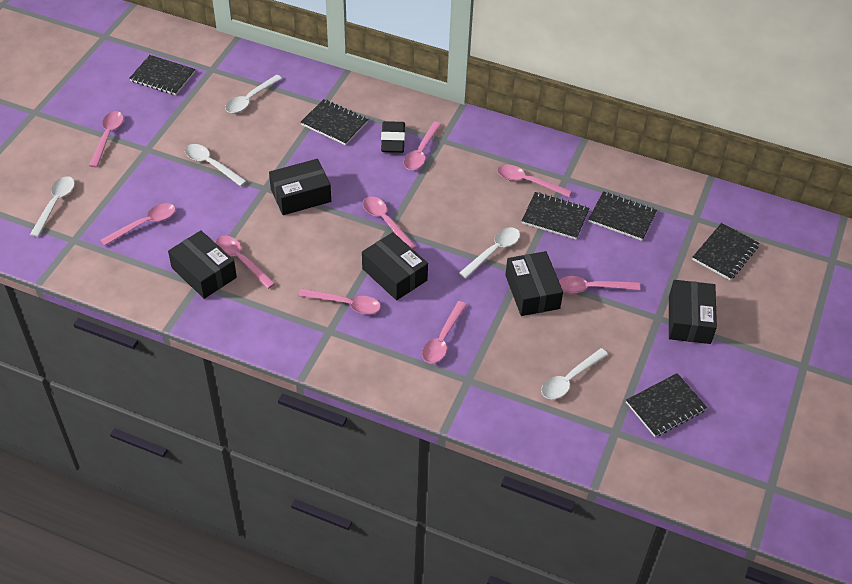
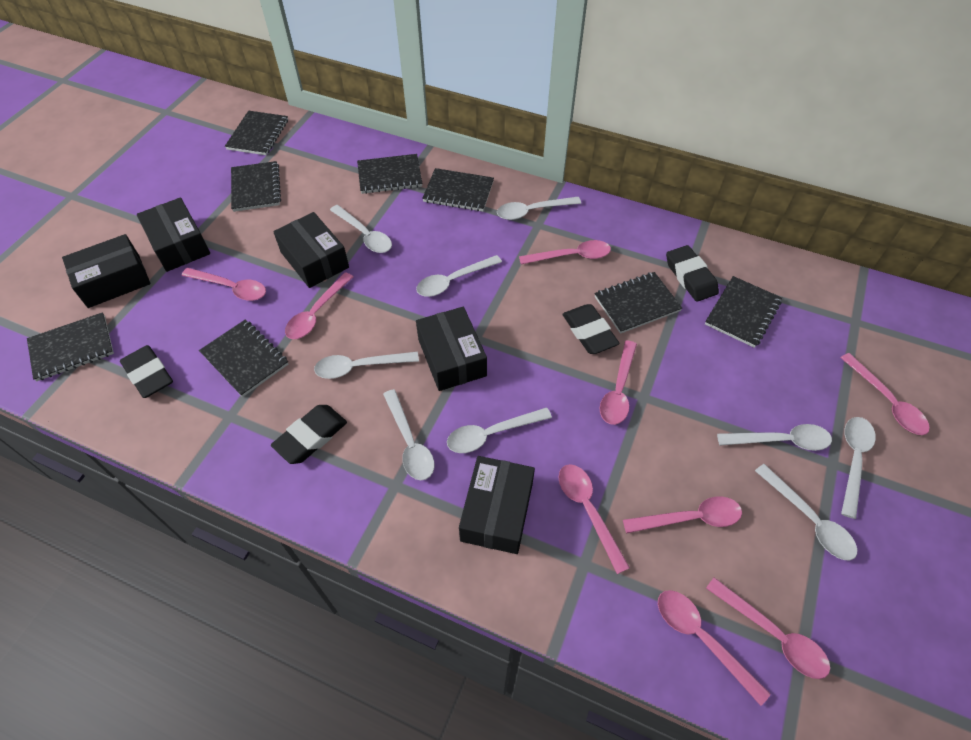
black eraser: 1 -> 4
black notebook: 6 -> 8
white spoon: 5 -> 9

